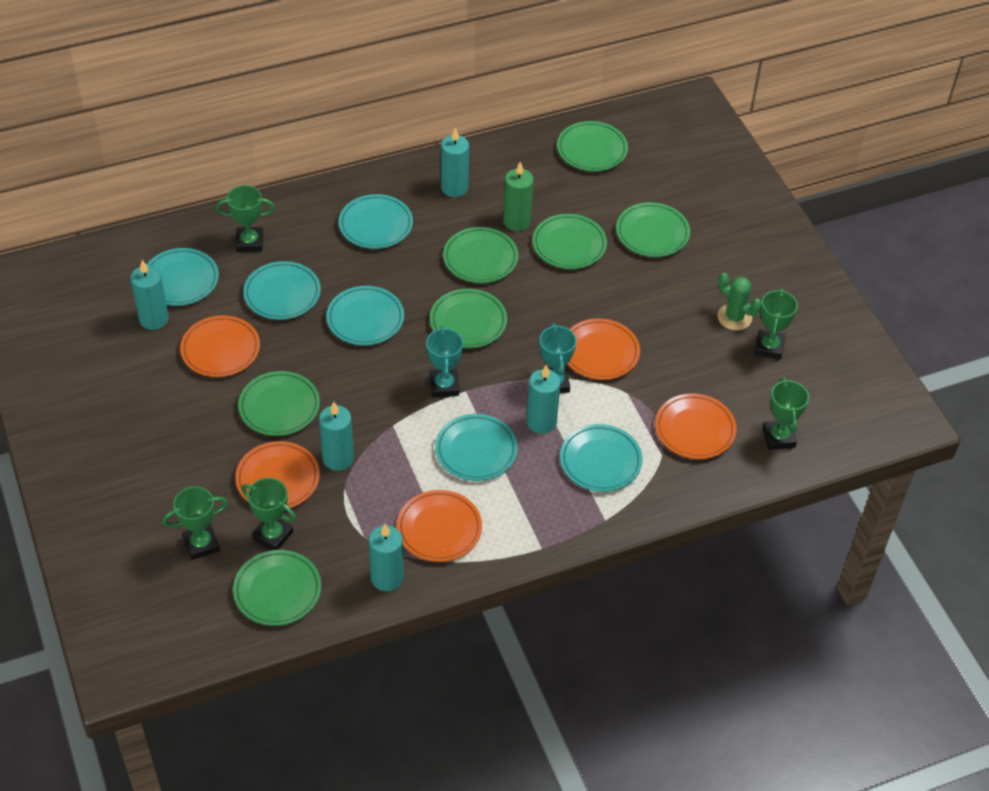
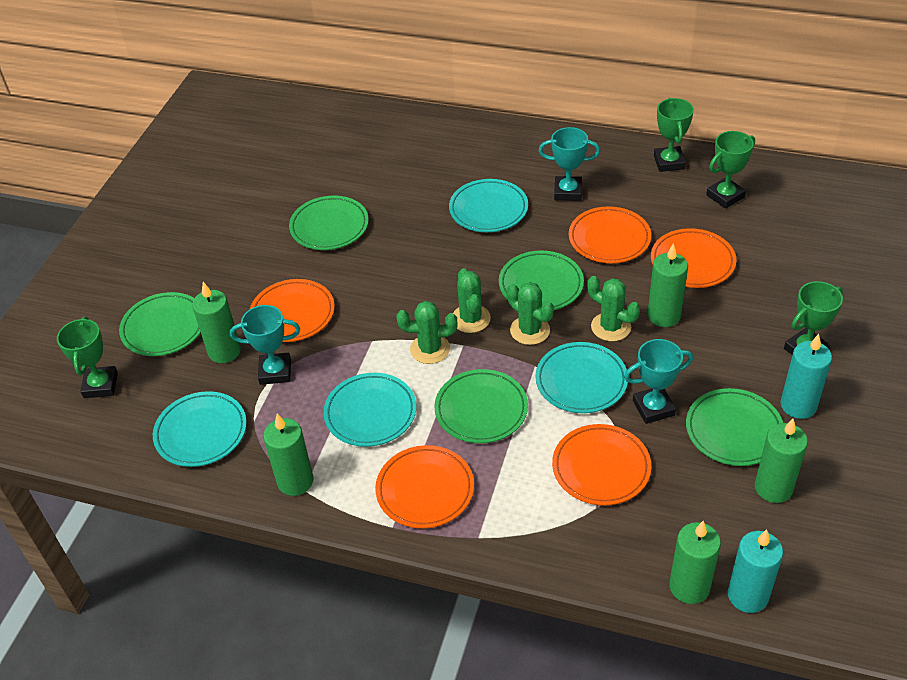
green cactus: 1 -> 4
green candle: 1 -> 5
green plate: 7 -> 5
green trophy: 5 -> 4
turquoise candle: 5 -> 2
turquoise plate: 6 -> 4
turquoise trophy: 2 -> 3

